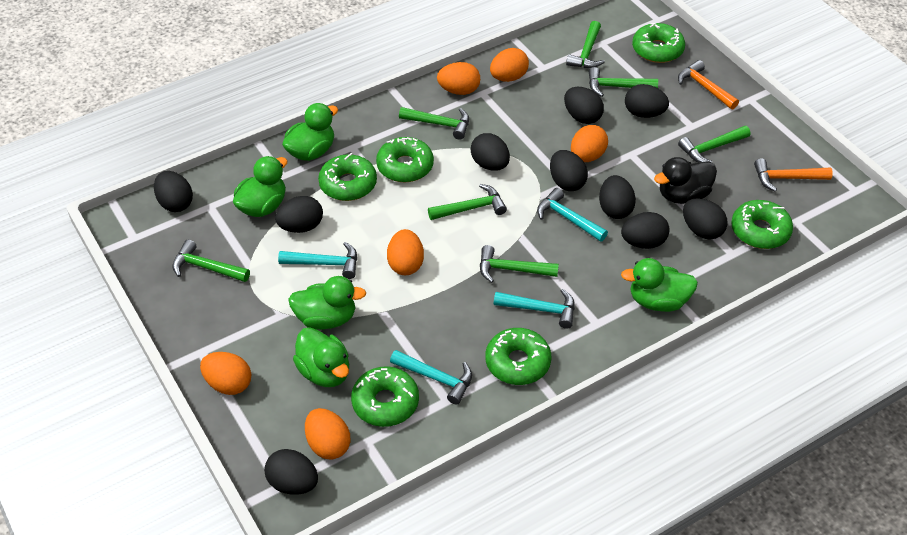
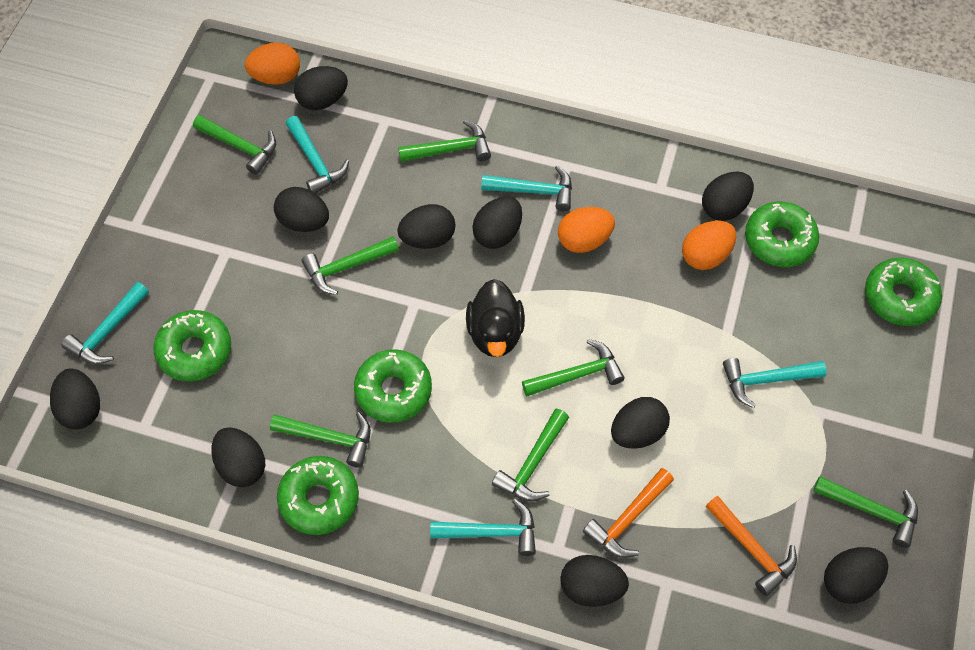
green donut: 6 -> 5
green duck: 5 -> 0
orange egg: 6 -> 3
turquoise hammer: 4 -> 5

